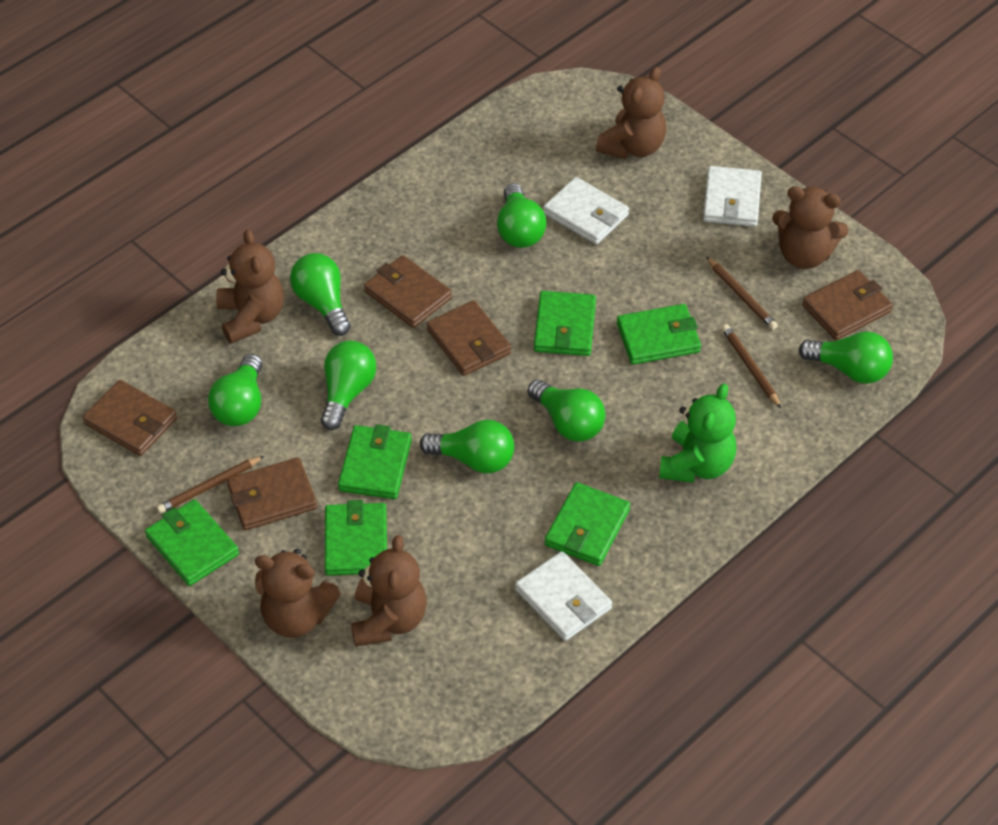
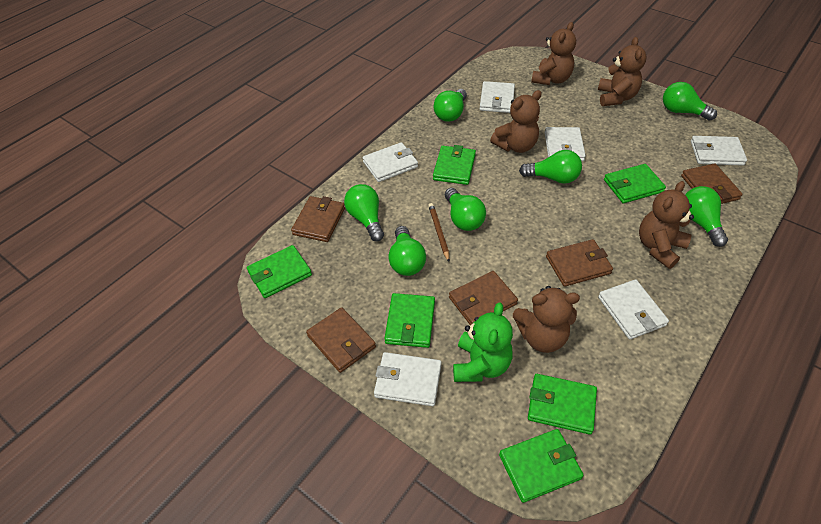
brown pencil: 3 -> 1
white wallet: 3 -> 6

